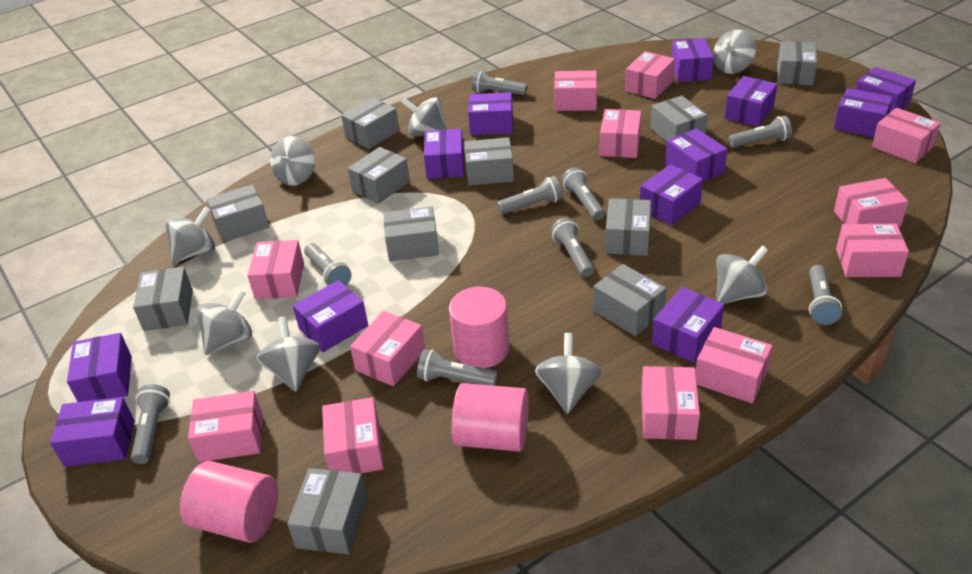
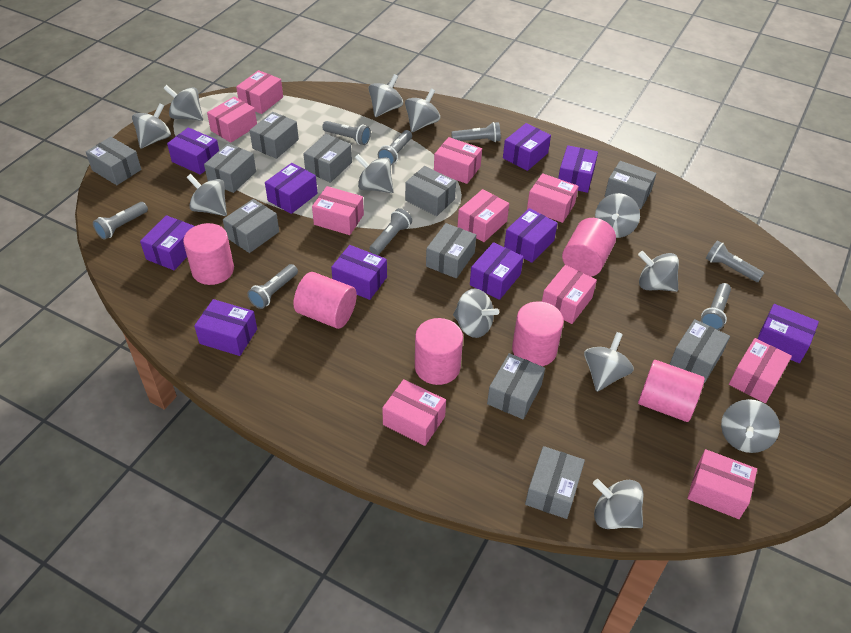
grey flashlight: 9 -> 8
grey spinning top: 8 -> 12
pink box: 12 -> 10
pink cylinder: 3 -> 6
purple box: 12 -> 10

